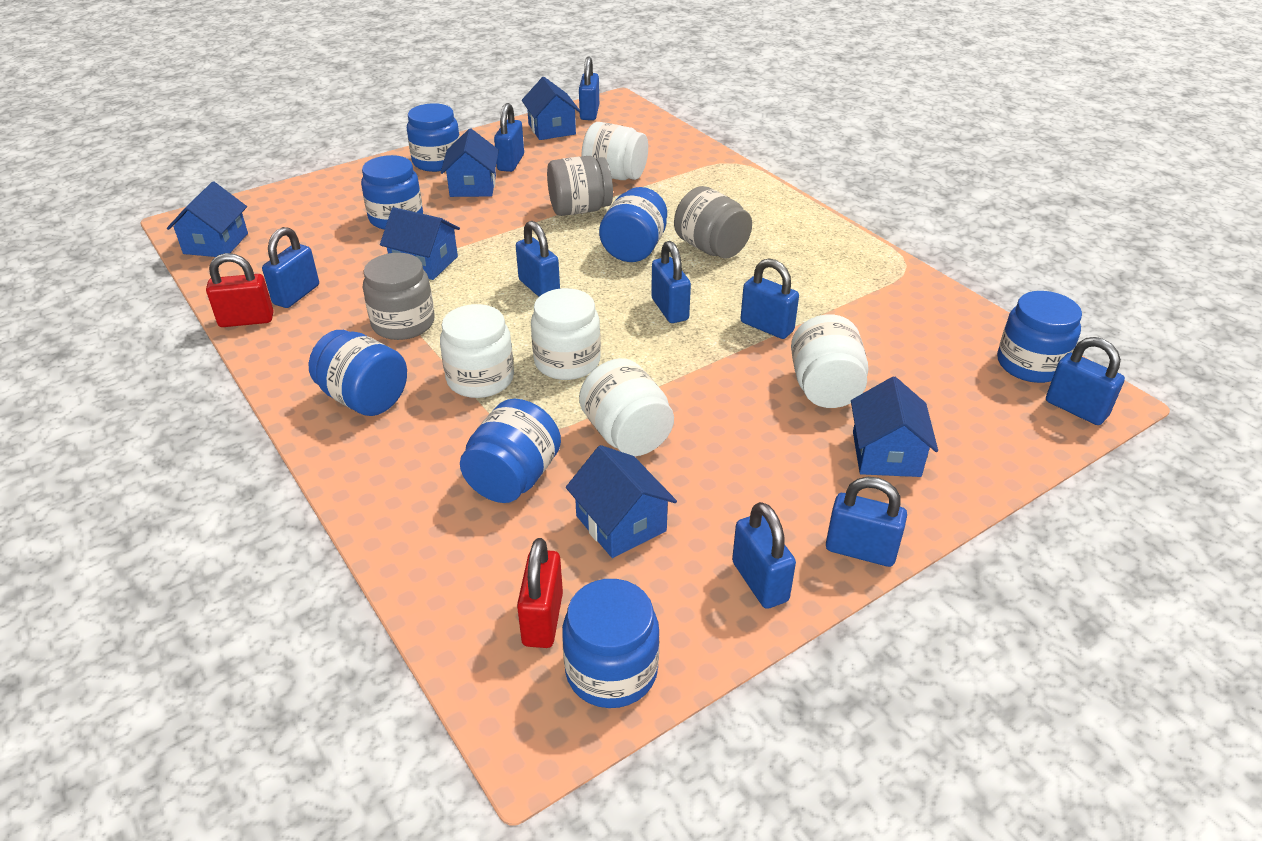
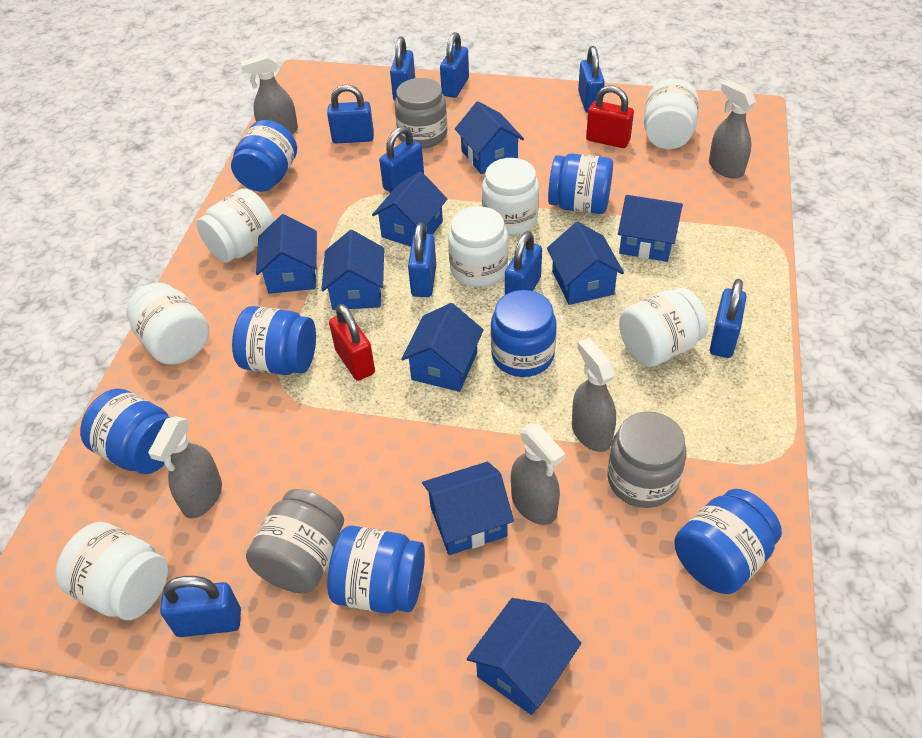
blue house: 6 -> 9
grey spray bottle: 0 -> 5
white jar: 5 -> 7

